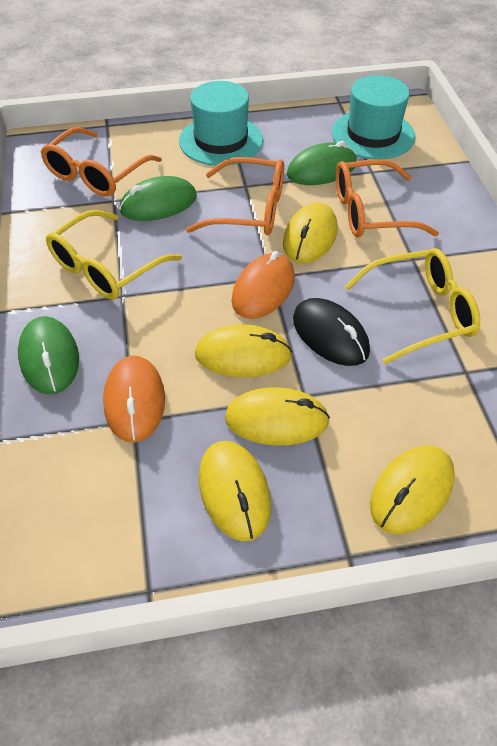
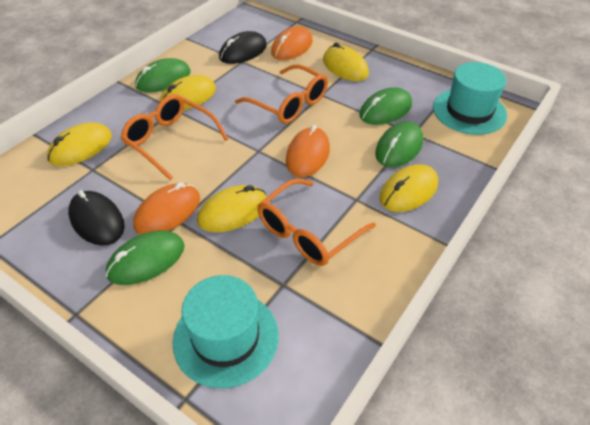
black mouse: 1 -> 2
green mouse: 3 -> 4
orange mouse: 2 -> 3
yellow glasses: 2 -> 0

